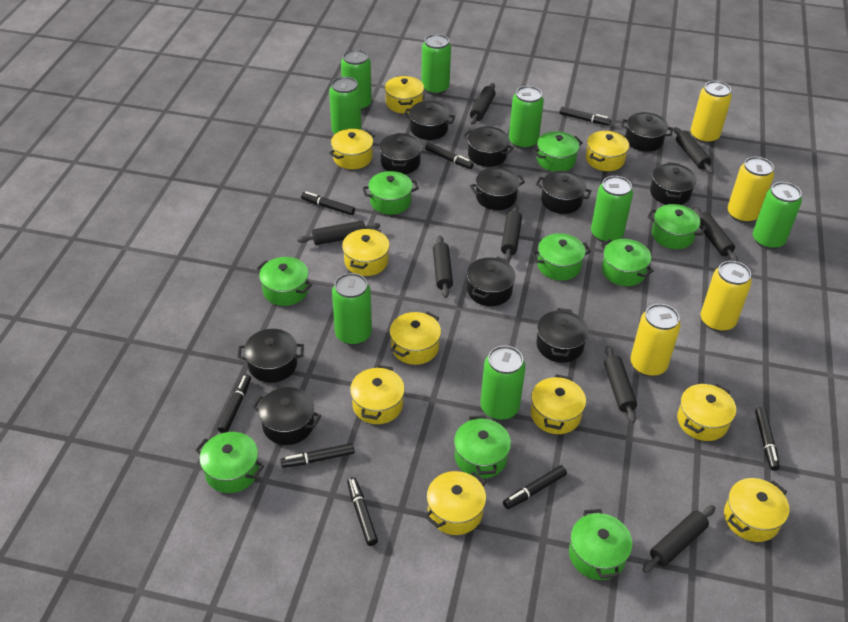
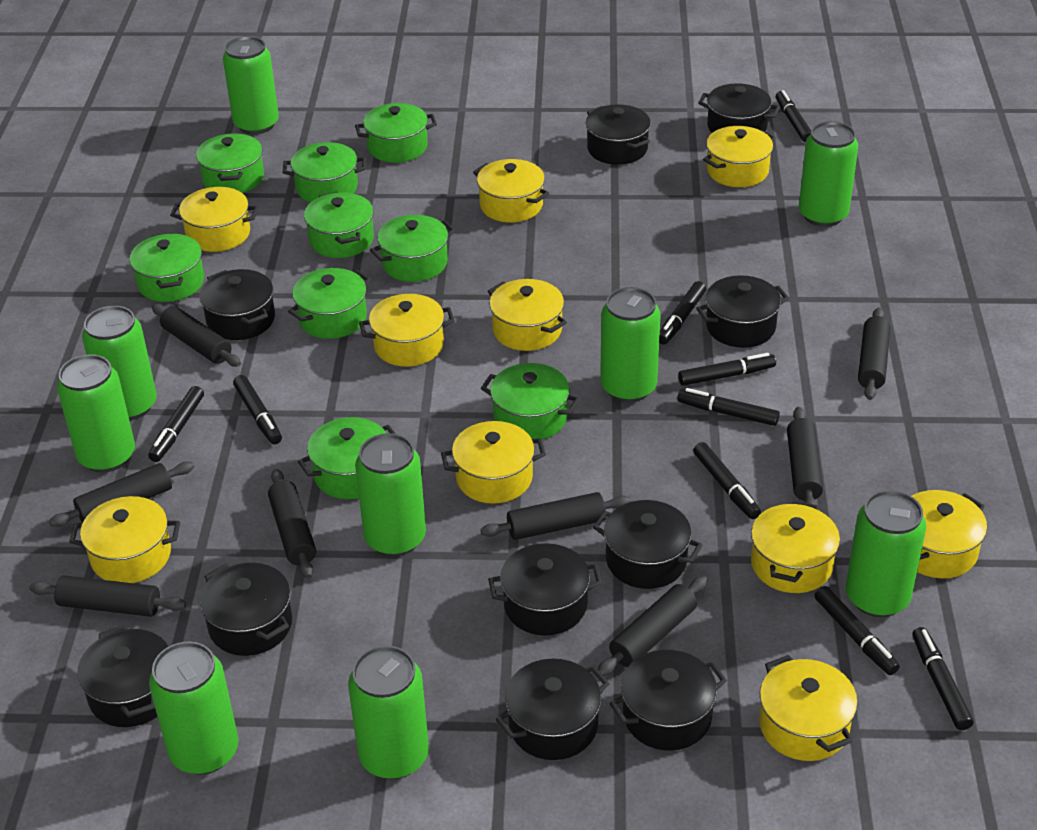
black marker: 8 -> 9
black pot: 11 -> 10
green can: 8 -> 9
yellow can: 4 -> 0

